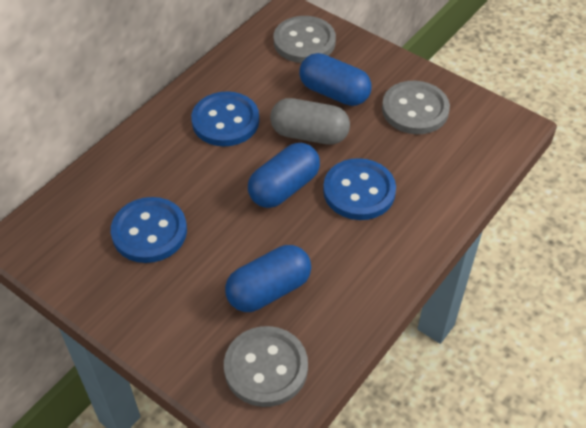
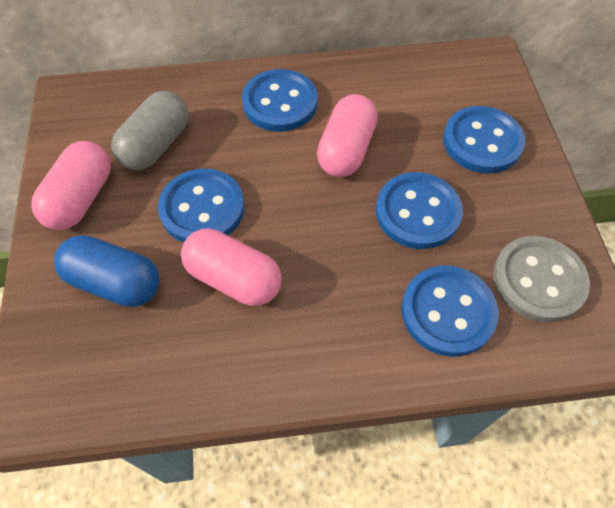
blue button: 3 -> 5
blue capsule: 3 -> 1
grey button: 3 -> 1
pink capsule: 0 -> 3

